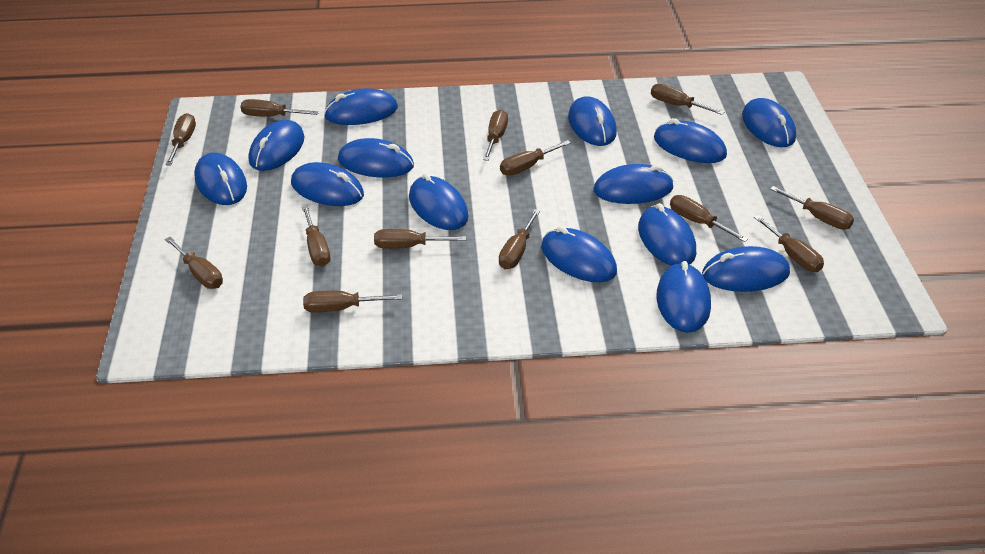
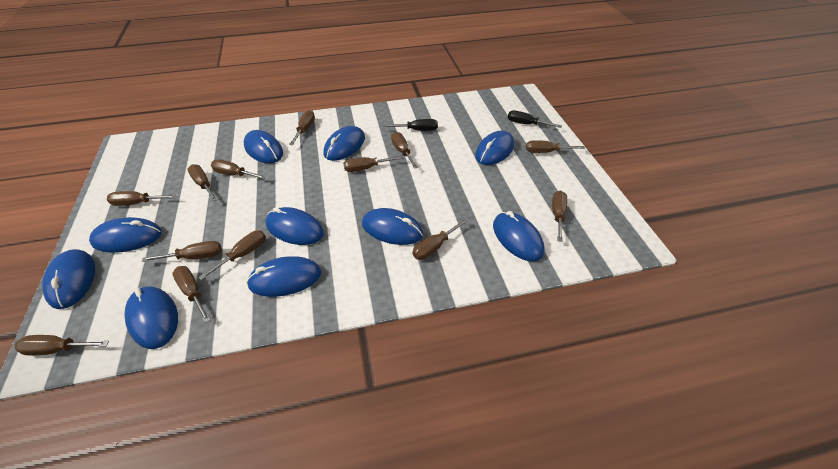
black screwdriver: 0 -> 2
blue mouse: 14 -> 10

